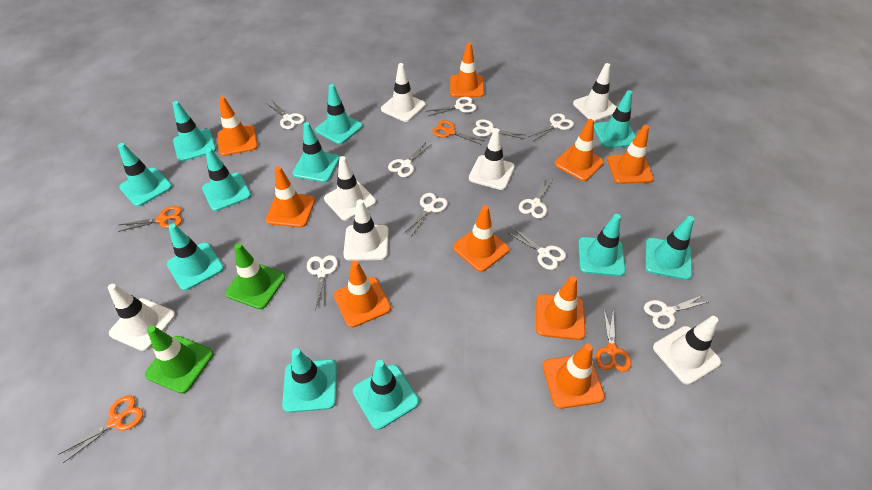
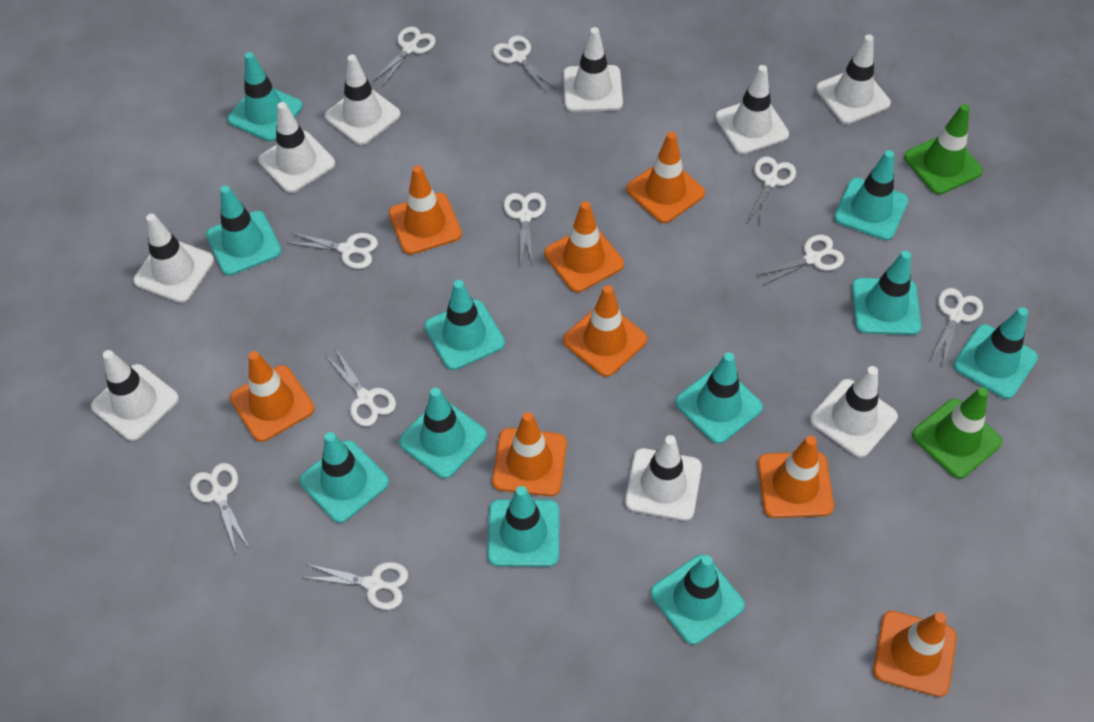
orange scissors: 4 -> 0
orange traffic cone: 9 -> 8
white traffic cone: 7 -> 9

